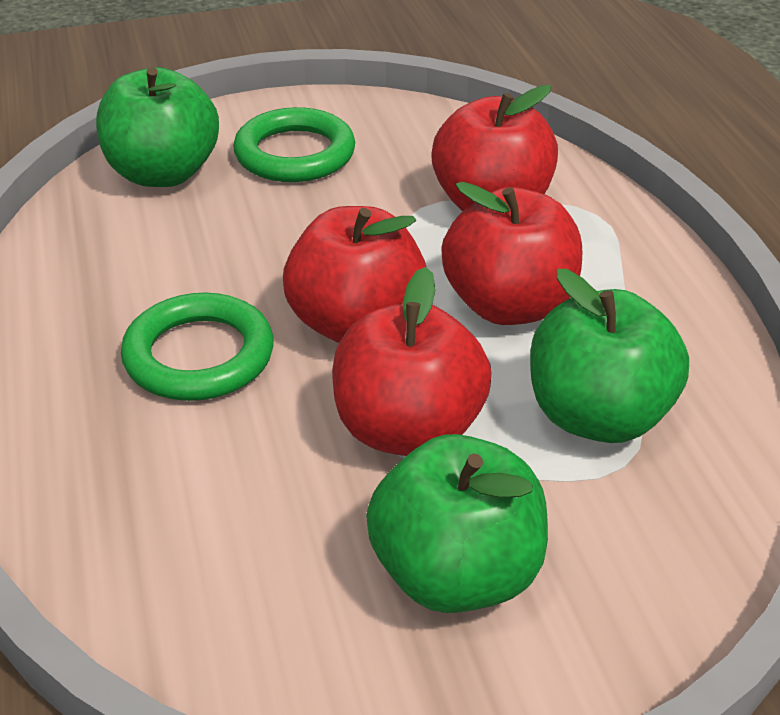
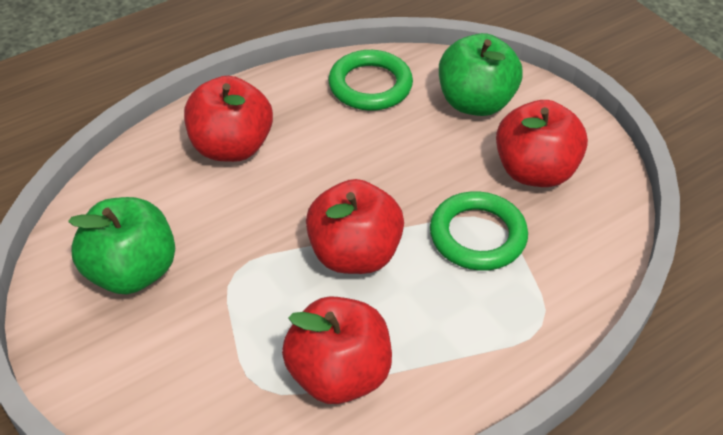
green apple: 3 -> 2

